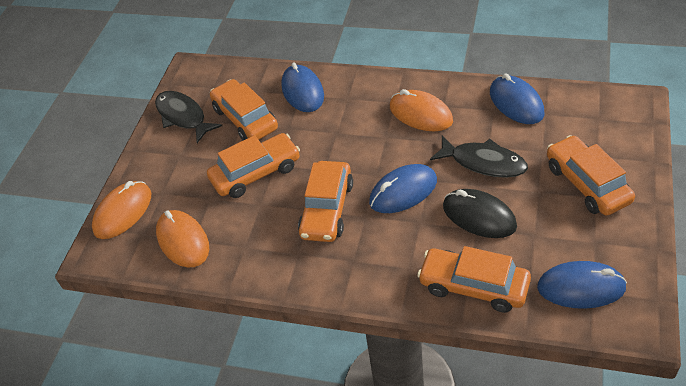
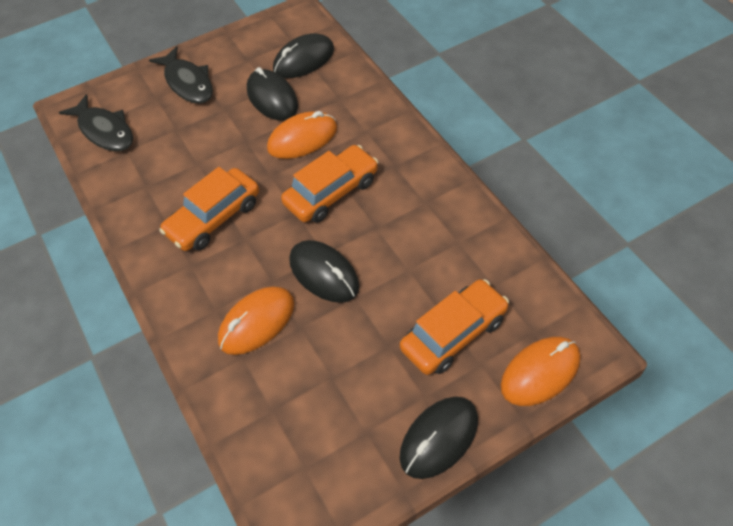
black mouse: 1 -> 4
blue mouse: 4 -> 0
orange car: 5 -> 3

